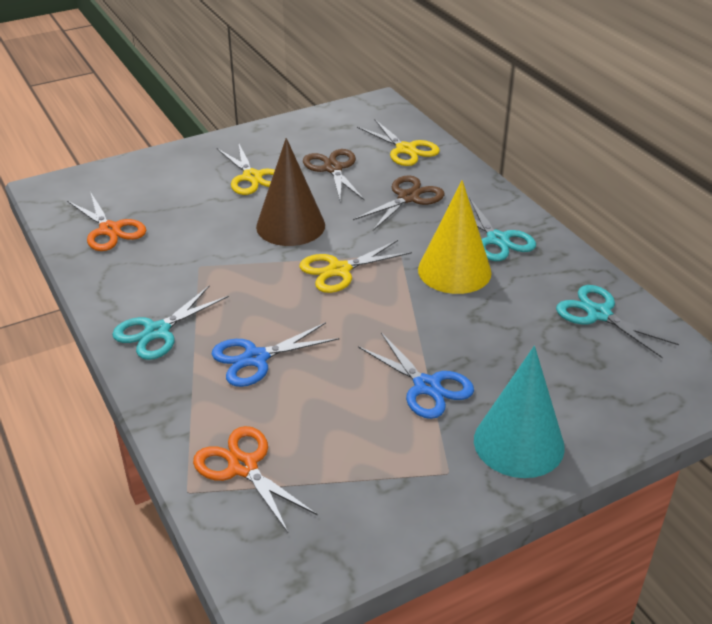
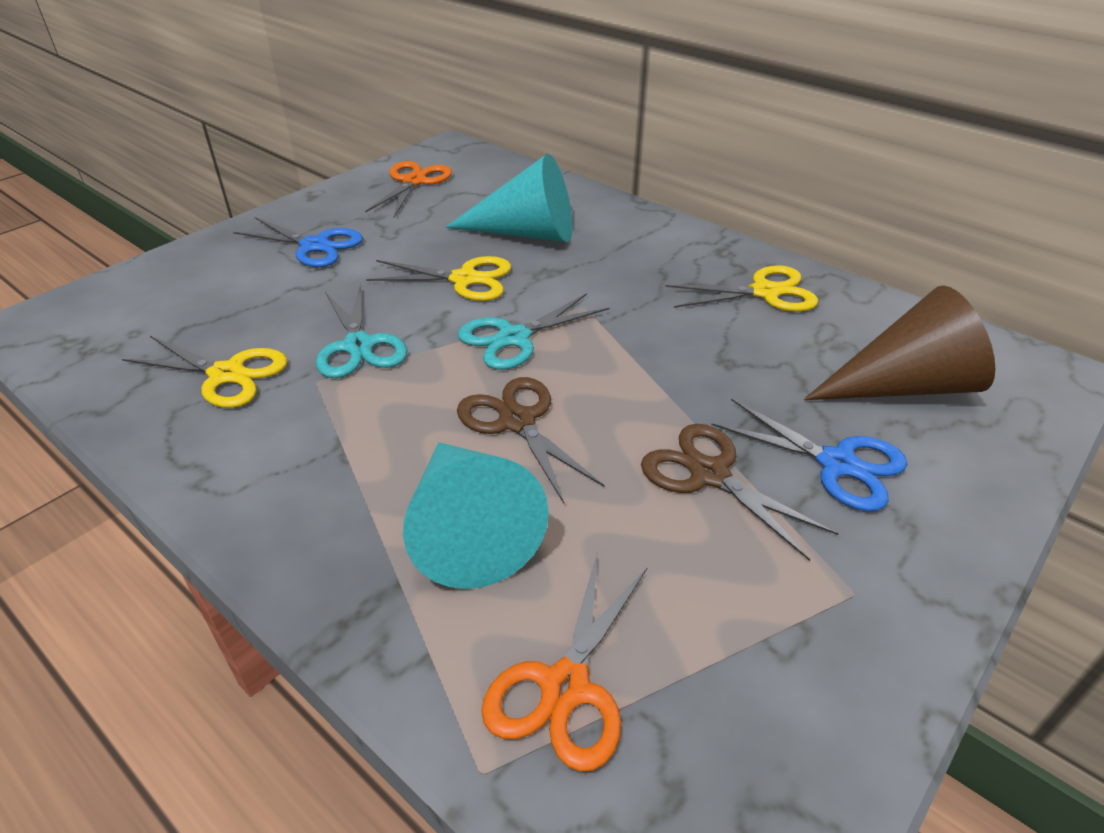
turquoise cone: 1 -> 2
turquoise scissors: 3 -> 2
yellow cone: 1 -> 0

